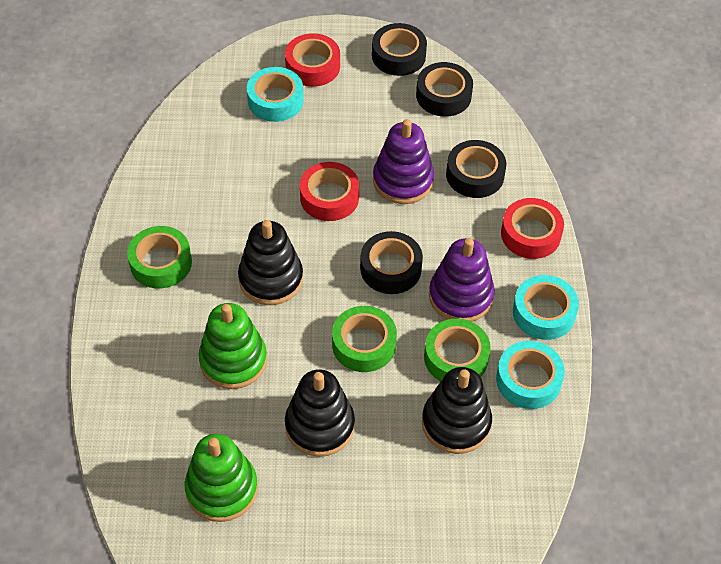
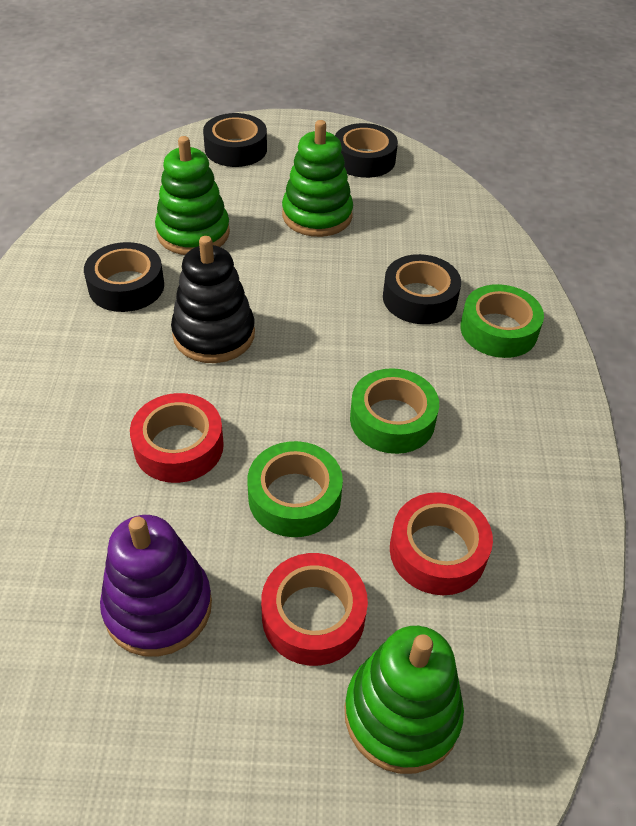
black stacking toy: 3 -> 1
green stacking toy: 2 -> 3
purple stacking toy: 2 -> 1
turquoise tape: 3 -> 0

